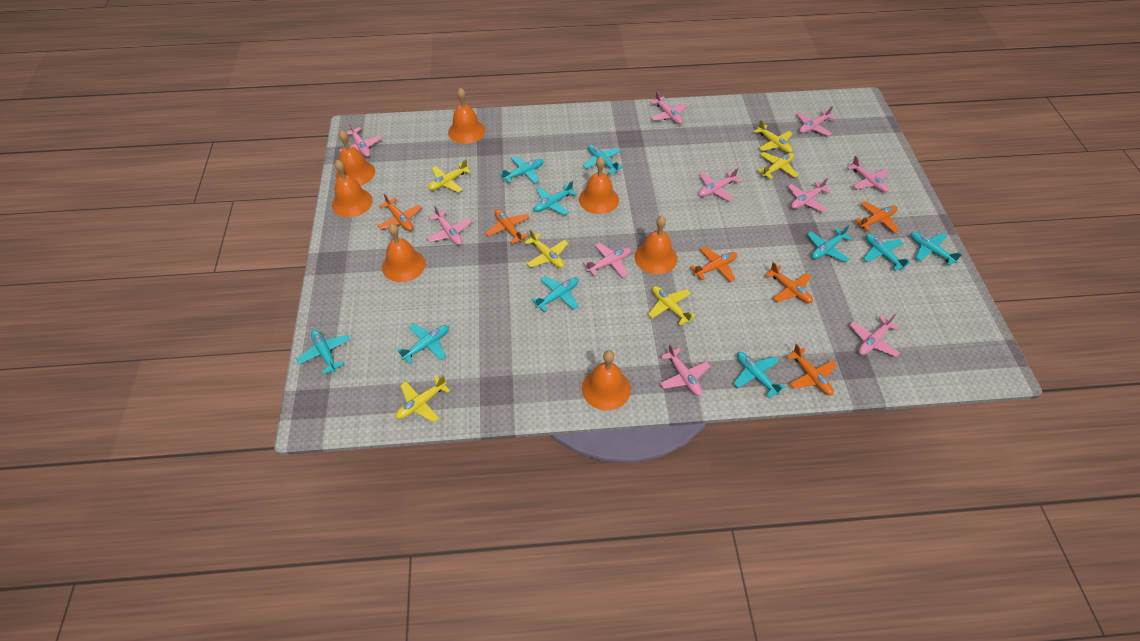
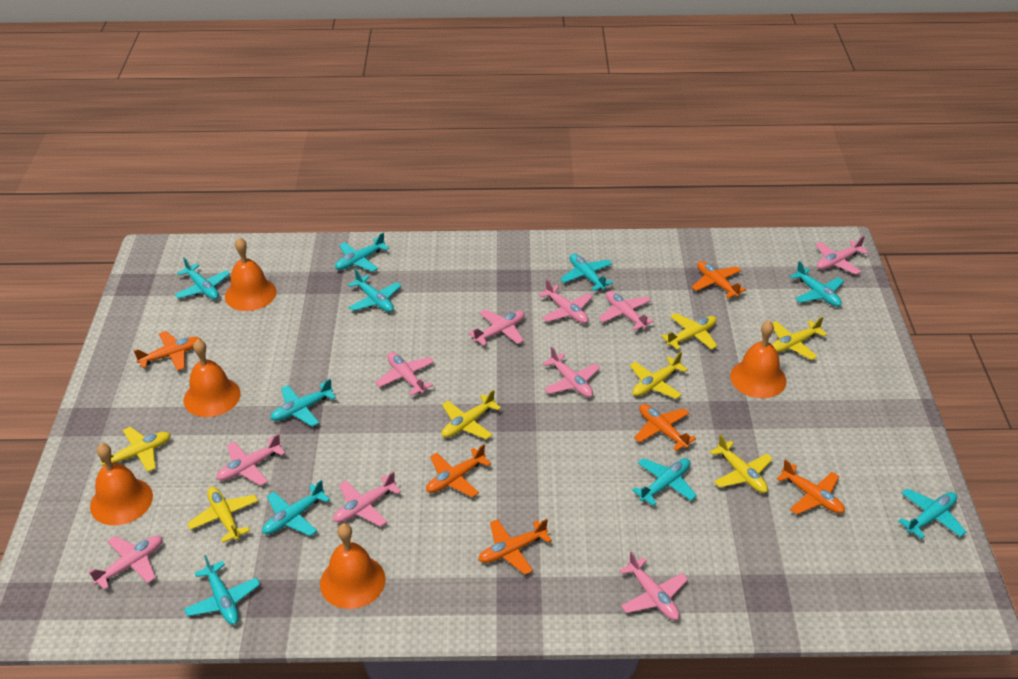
orange bell: 7 -> 5
yellow plane: 6 -> 7

